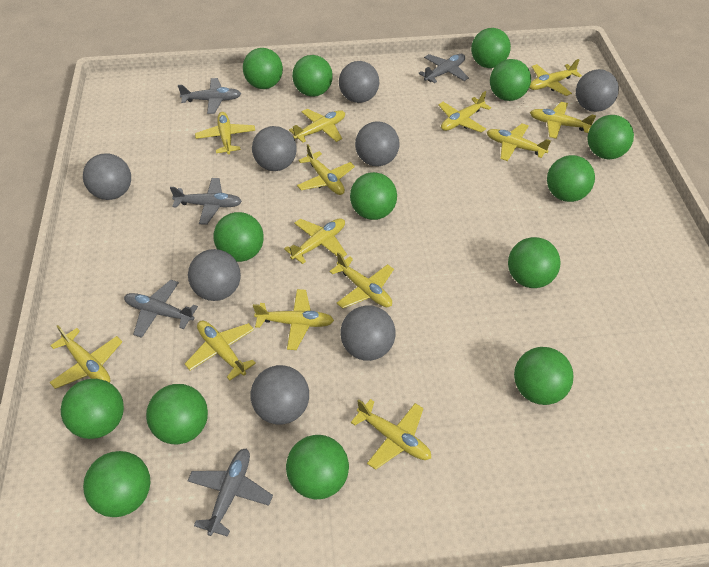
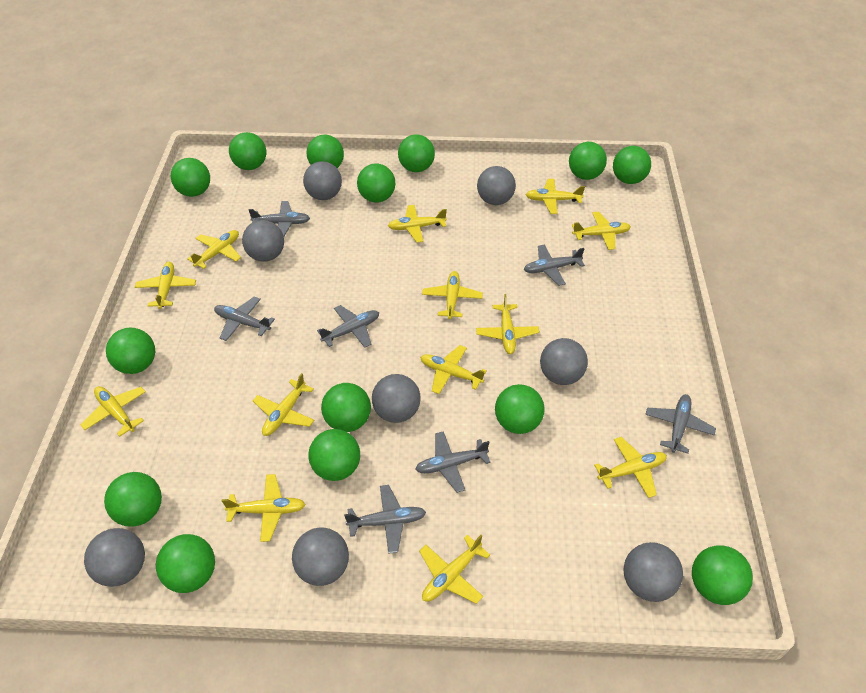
grey plane: 5 -> 7

